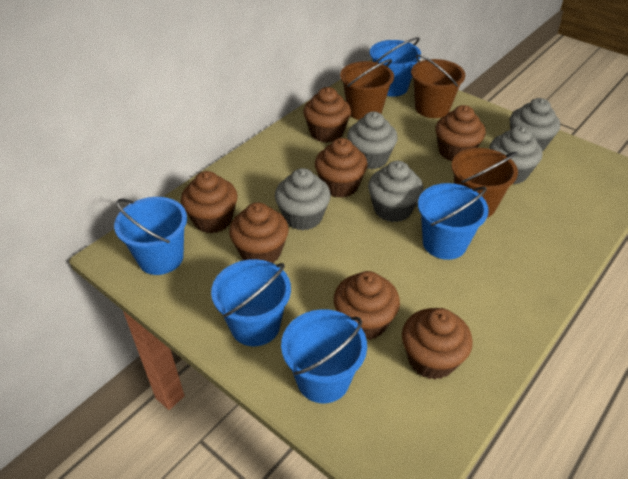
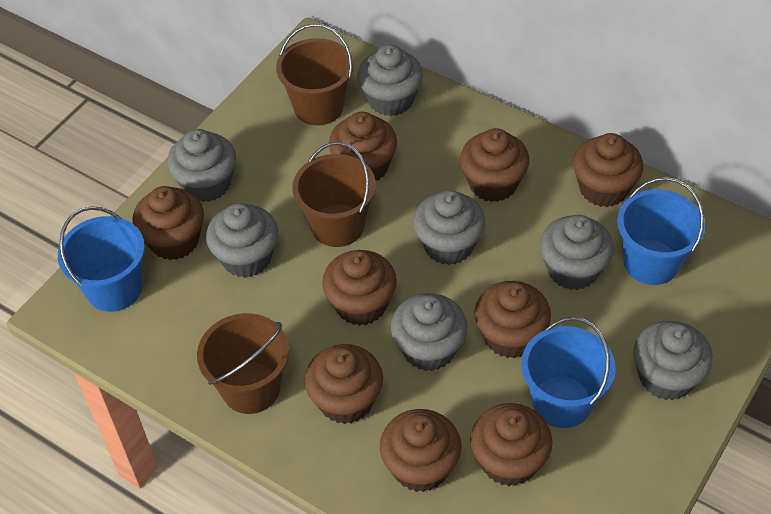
blue bucket: 5 -> 3
brown cupcake: 7 -> 9
grey cupcake: 5 -> 7

